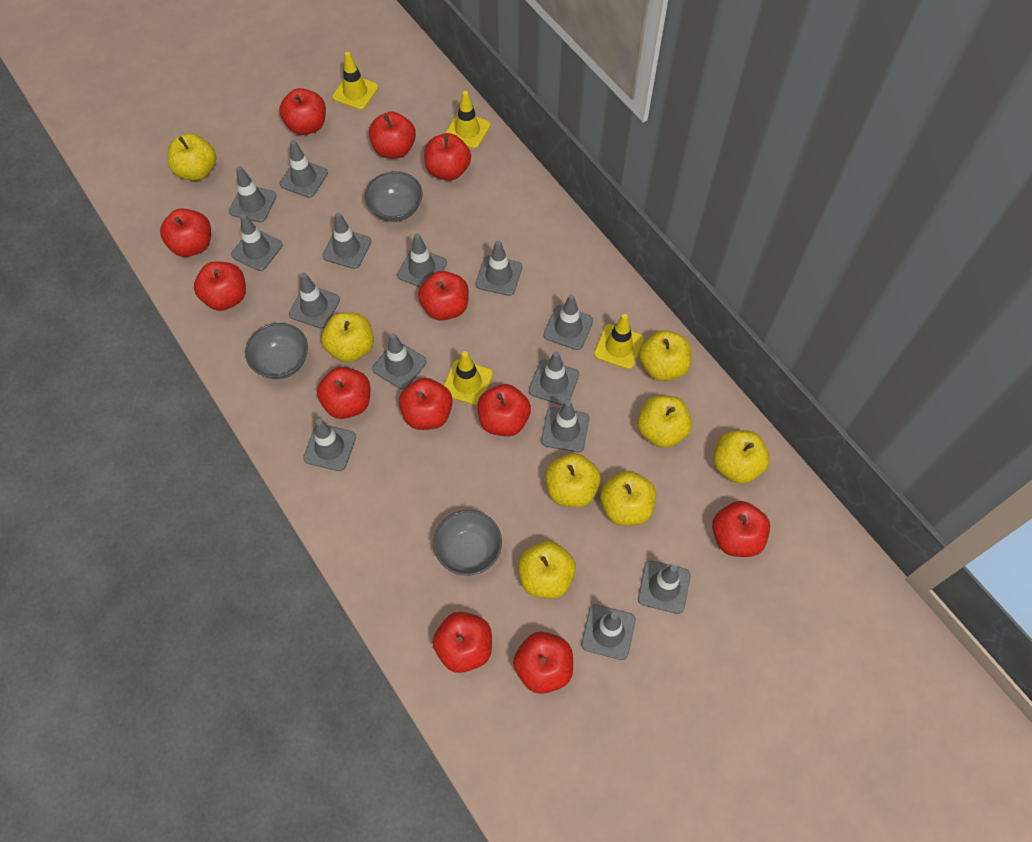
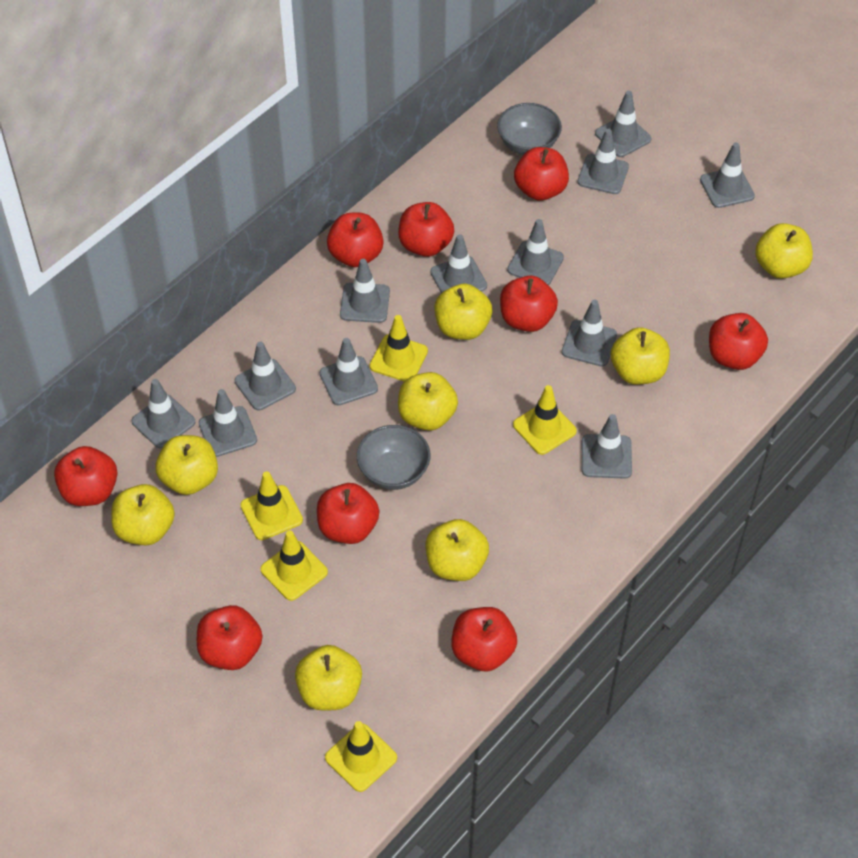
grey bowl: 3 -> 2
grey traffic cone: 14 -> 12
red apple: 12 -> 9
yellow traffic cone: 4 -> 5

